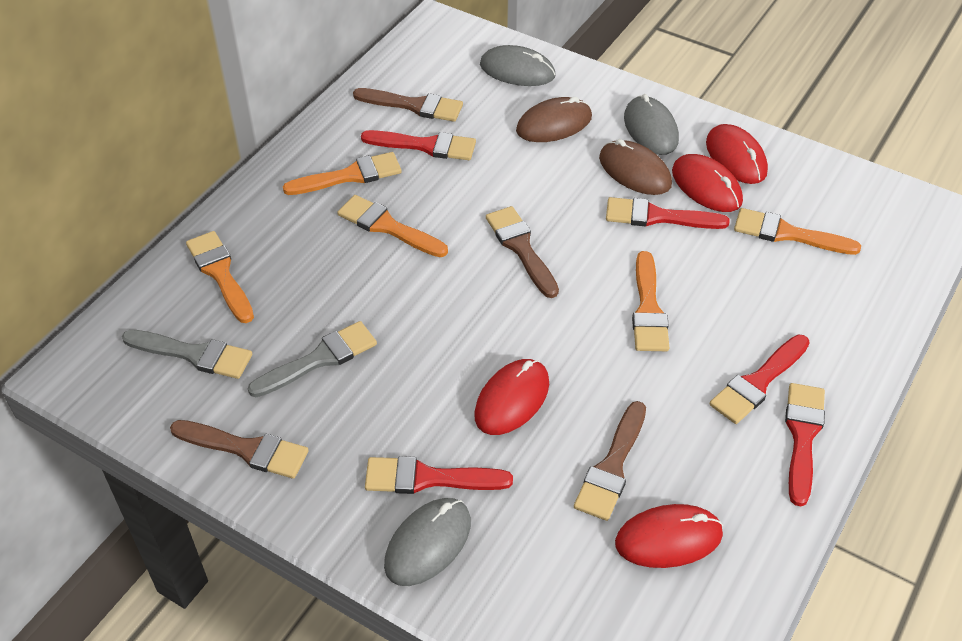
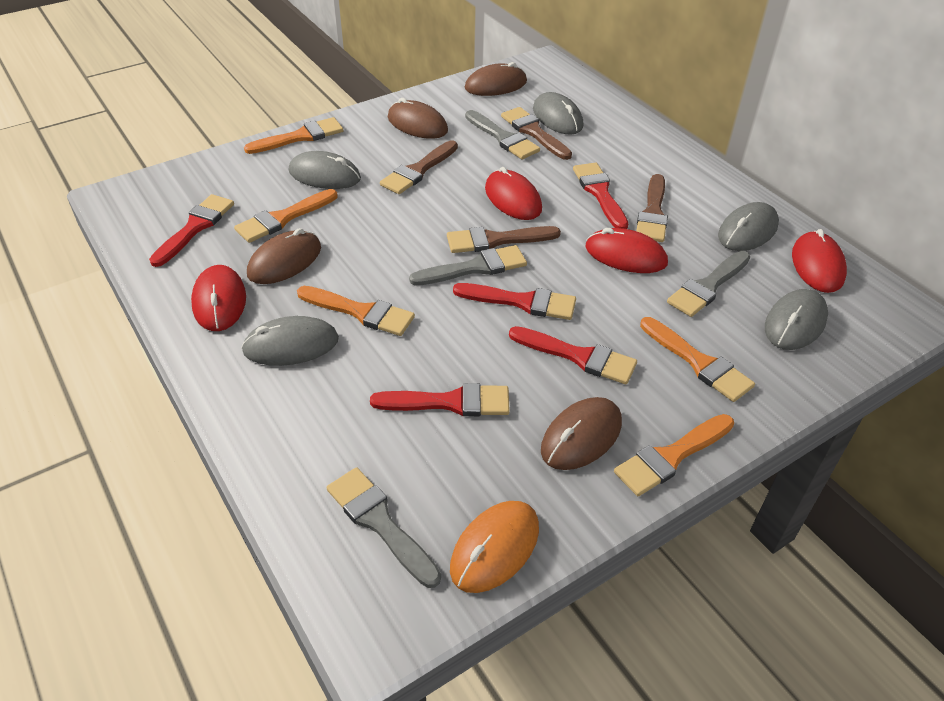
brown mouse: 2 -> 4
grey brush: 2 -> 4
grey mouse: 3 -> 5
orange mouse: 0 -> 1

